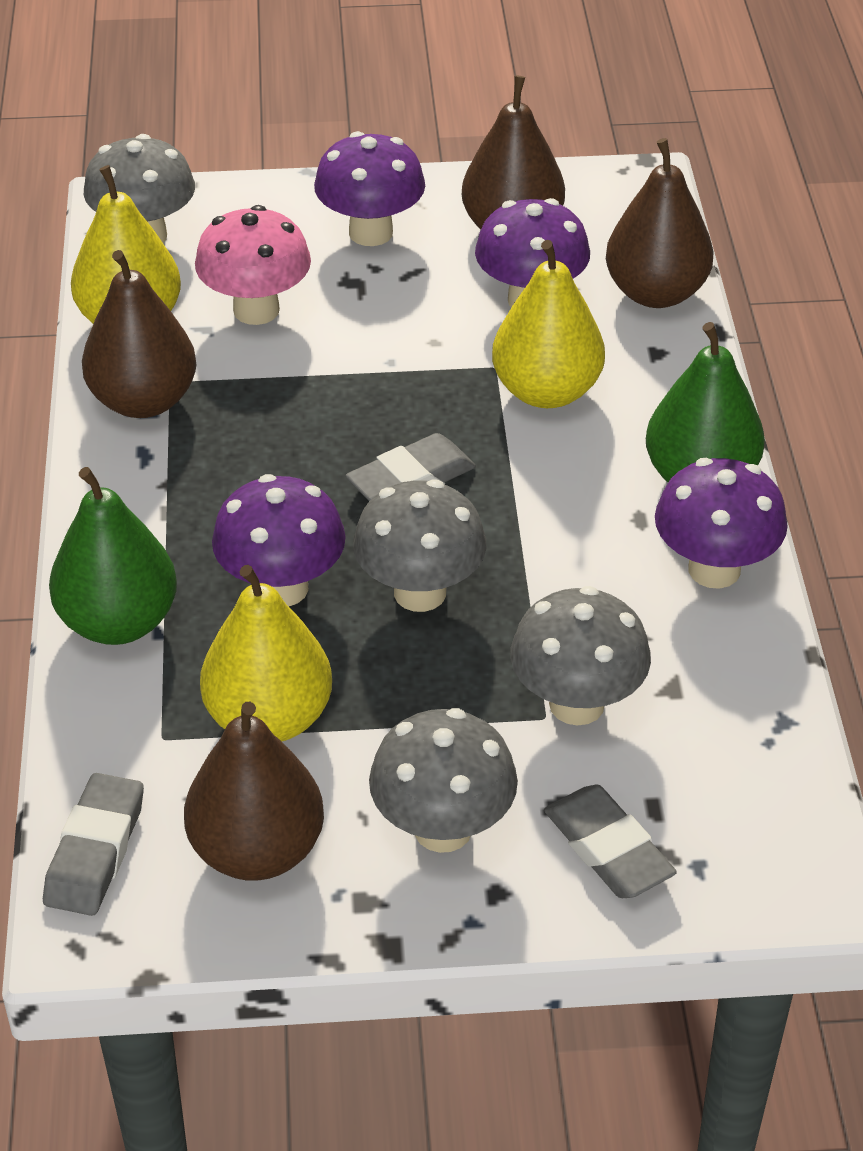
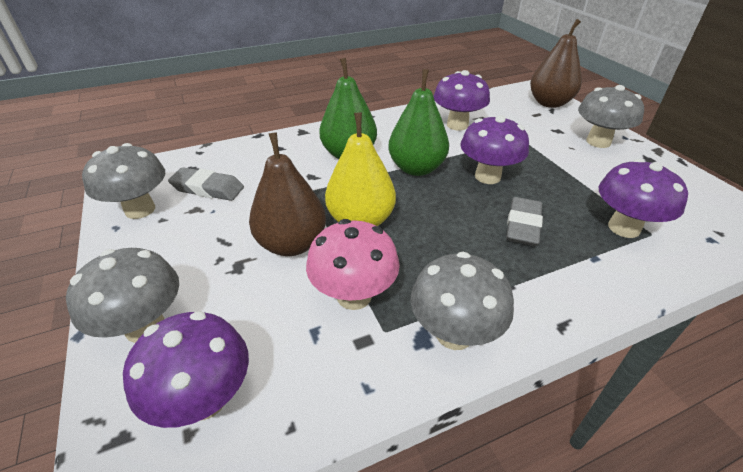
brown pear: 4 -> 2
grey eraser: 3 -> 2
yellow pear: 3 -> 1

